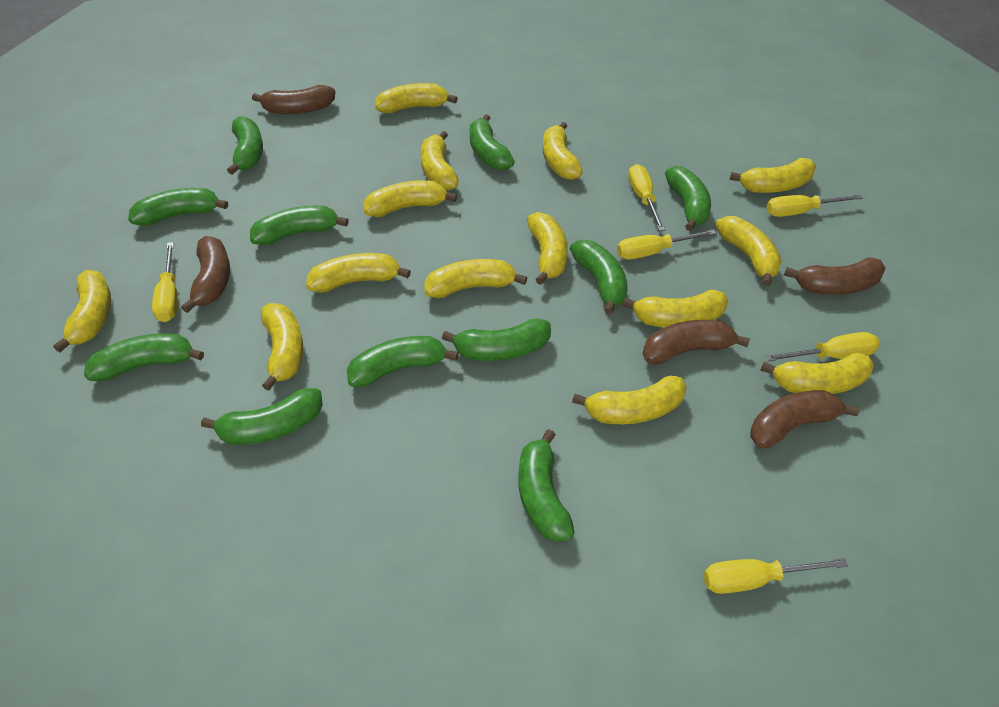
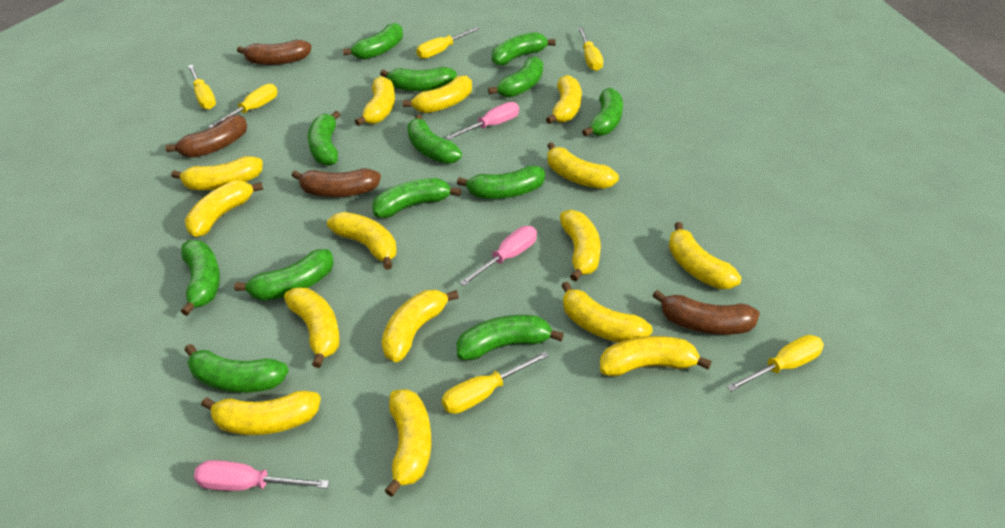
brown banana: 5 -> 4
green banana: 11 -> 13
pink screwdriver: 0 -> 3
yellow banana: 14 -> 15

